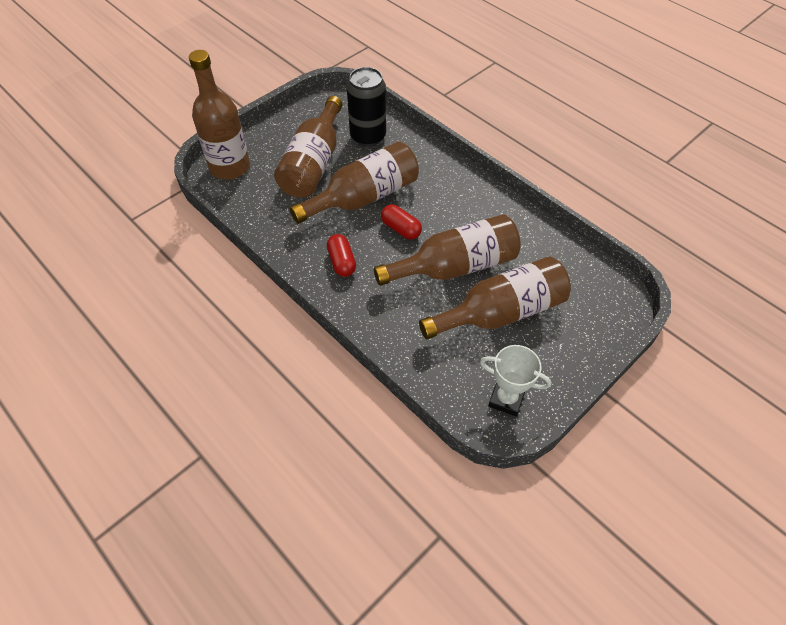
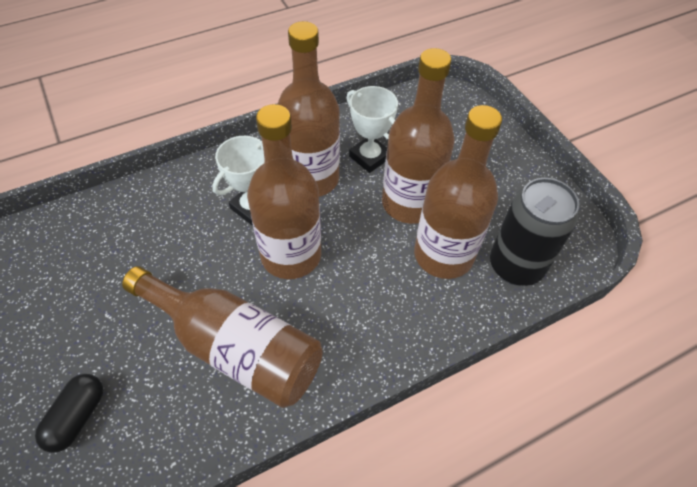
black capsule: 0 -> 1
red capsule: 2 -> 0
white trophy: 1 -> 2

